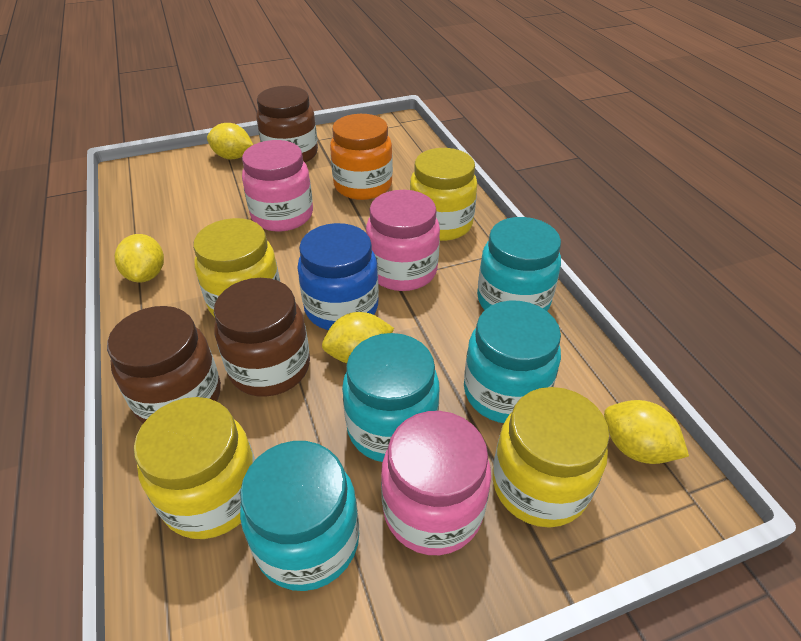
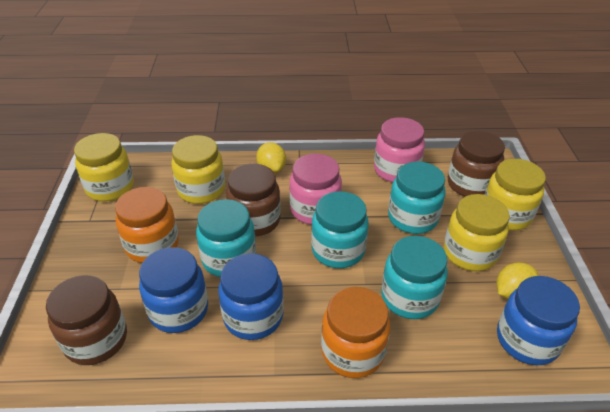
blue jar: 1 -> 3
orange jar: 1 -> 2
pink jar: 3 -> 2
yellow lemon: 4 -> 2

